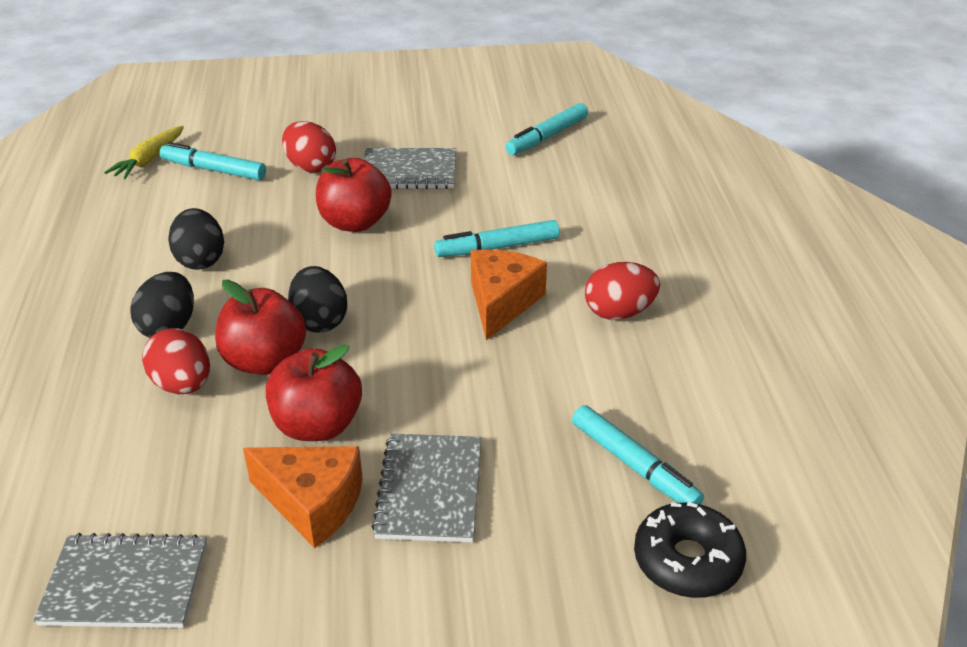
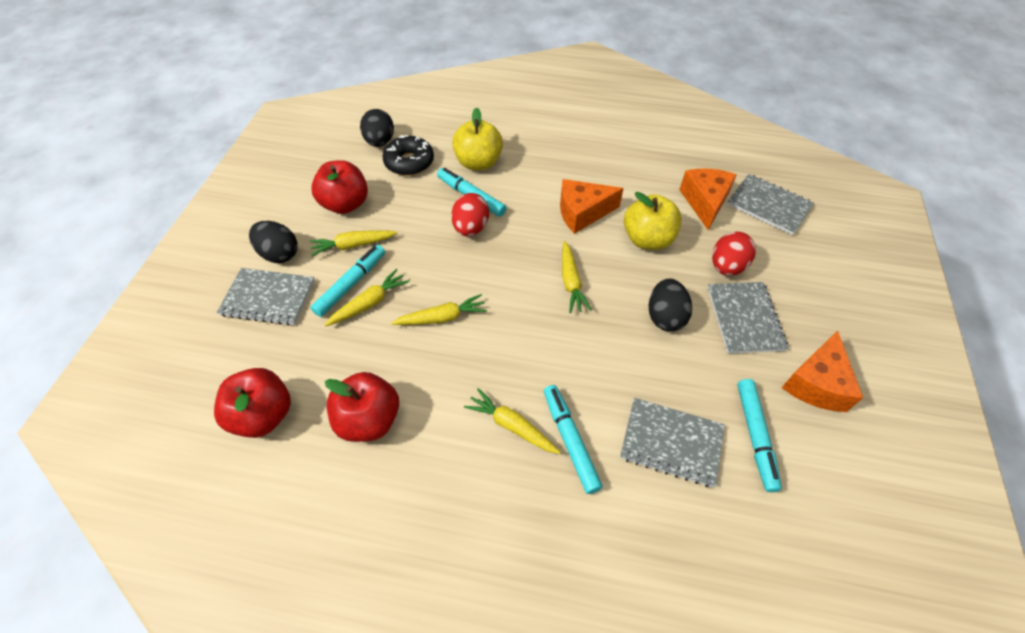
grey notebook: 3 -> 4
orange cheese: 2 -> 3
red egg: 3 -> 2
yellow apple: 0 -> 2
yellow carrot: 1 -> 5

